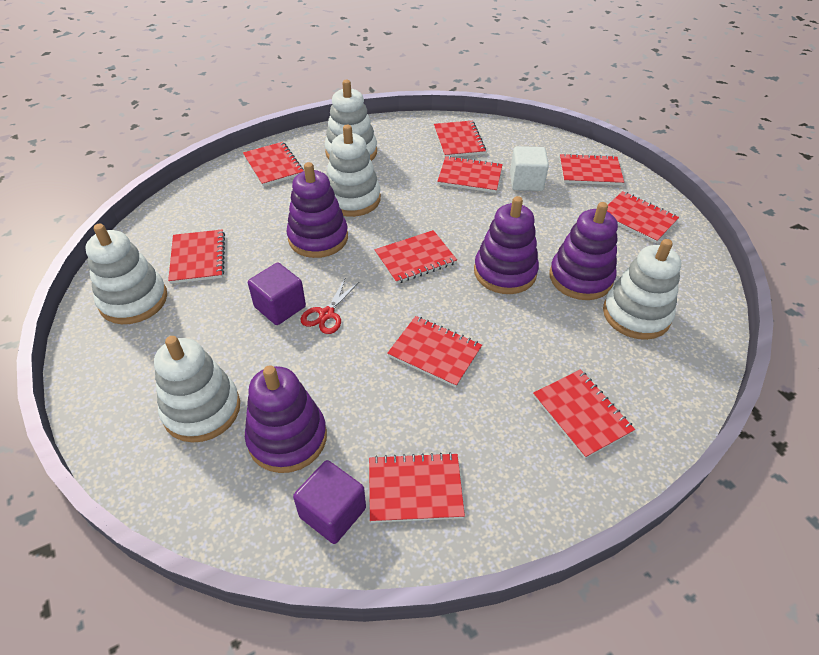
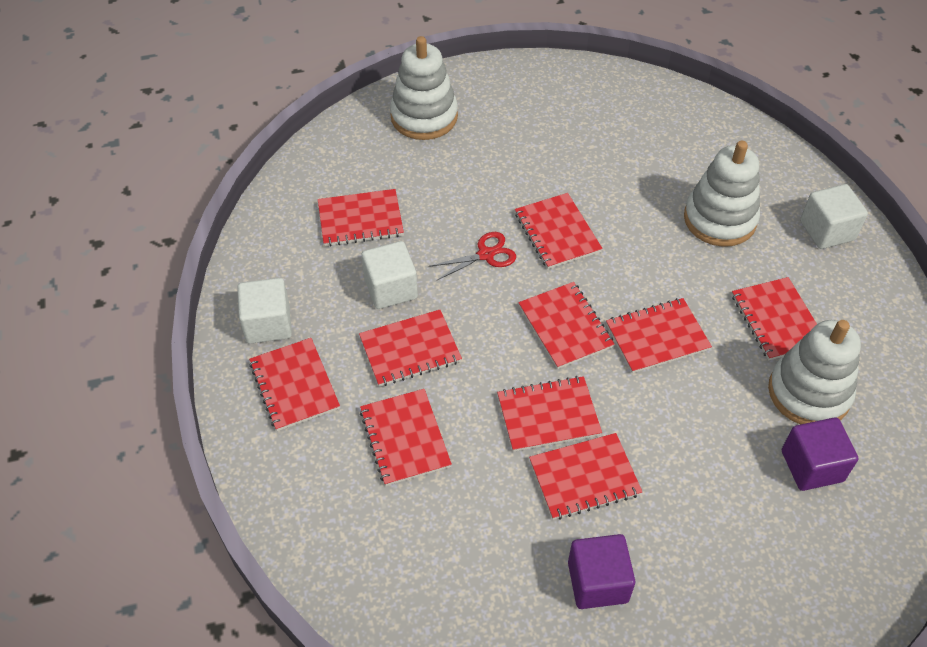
purple stacking toy: 4 -> 0
white cube: 1 -> 3
white stacking toy: 5 -> 3

